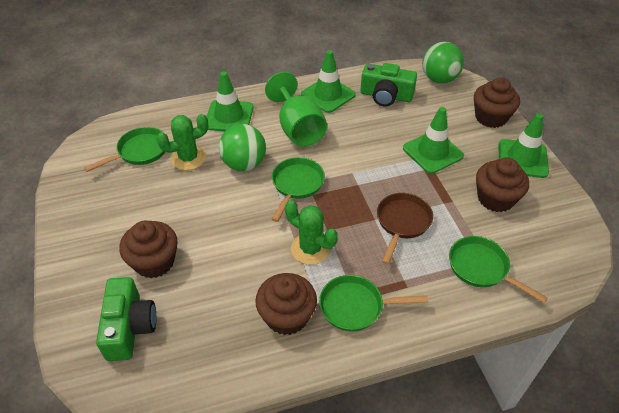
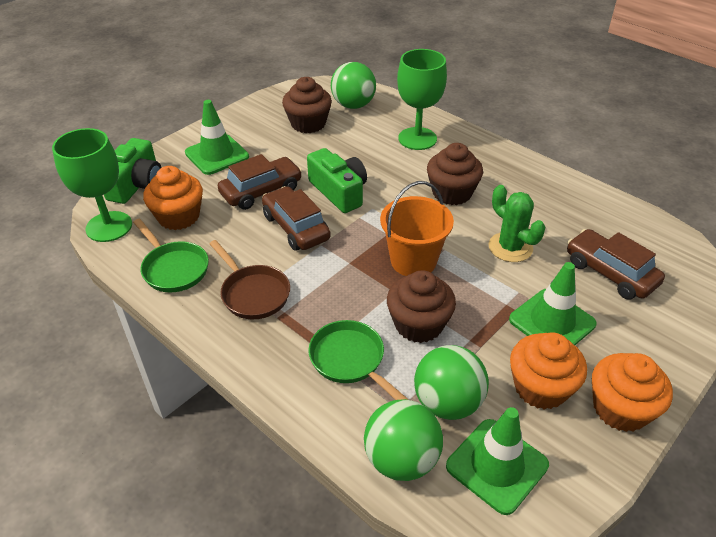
brown car: 0 -> 3
brown cupcake: 4 -> 3
green ball: 2 -> 3
green cactus: 2 -> 1
green goblet: 1 -> 2
green pan: 4 -> 2
green traffic cone: 4 -> 3
orange bucket: 0 -> 1
orange cupcake: 0 -> 3

